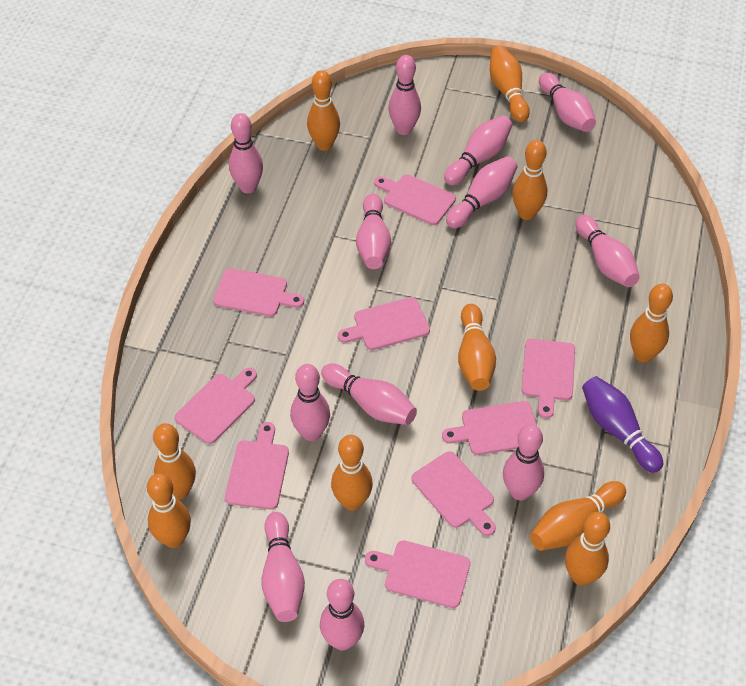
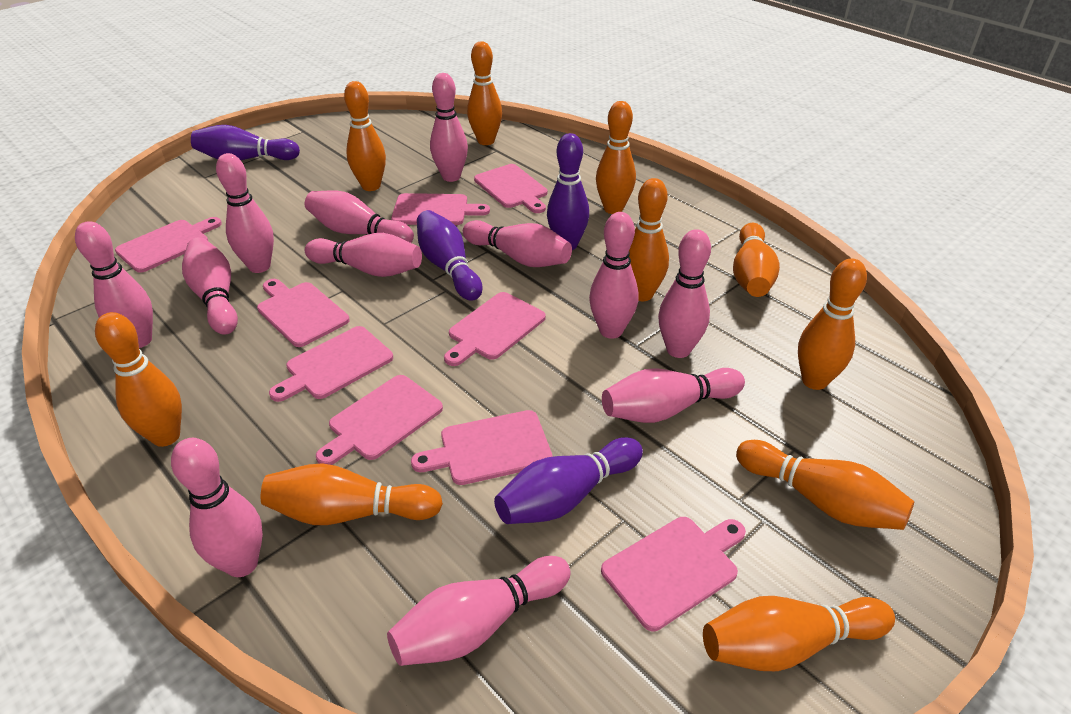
purple bowling pin: 1 -> 4

